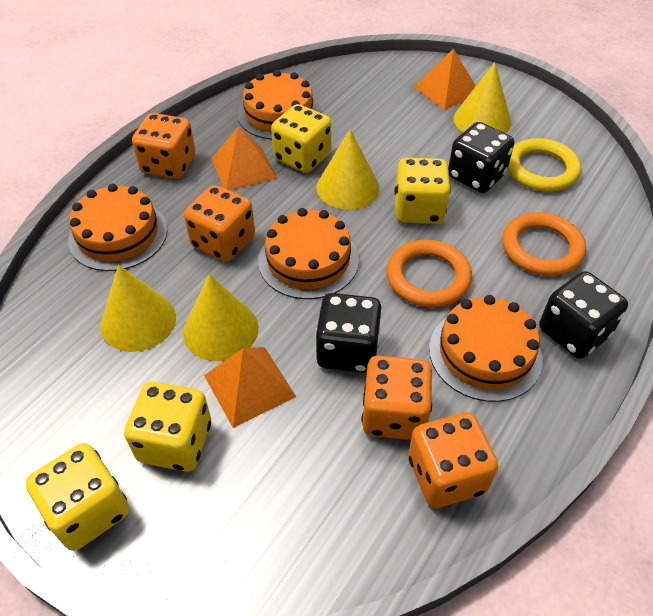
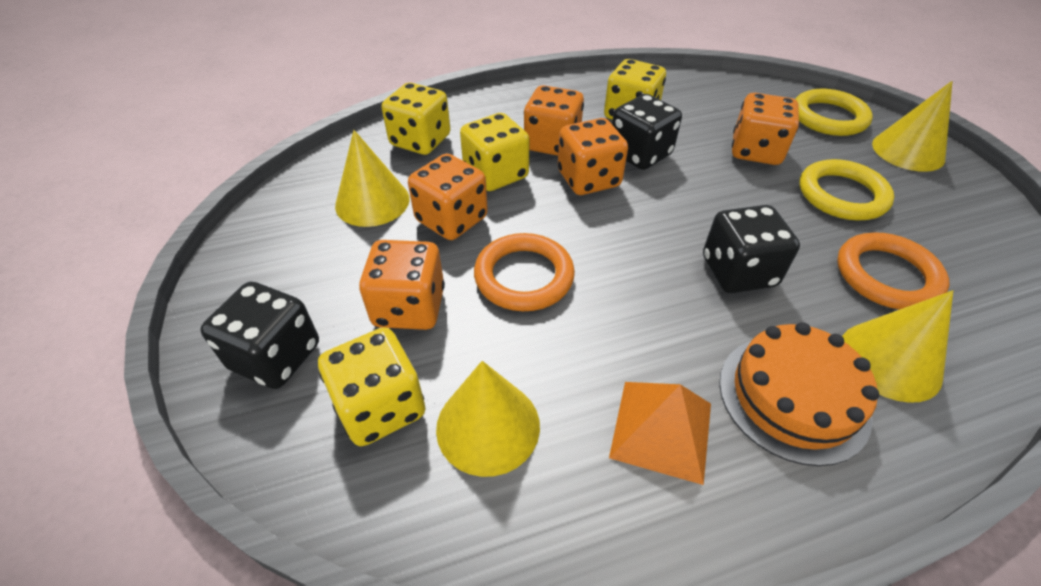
orange cake: 4 -> 1
orange dice: 4 -> 5
orange pyramid: 3 -> 1
yellow ring: 1 -> 2

